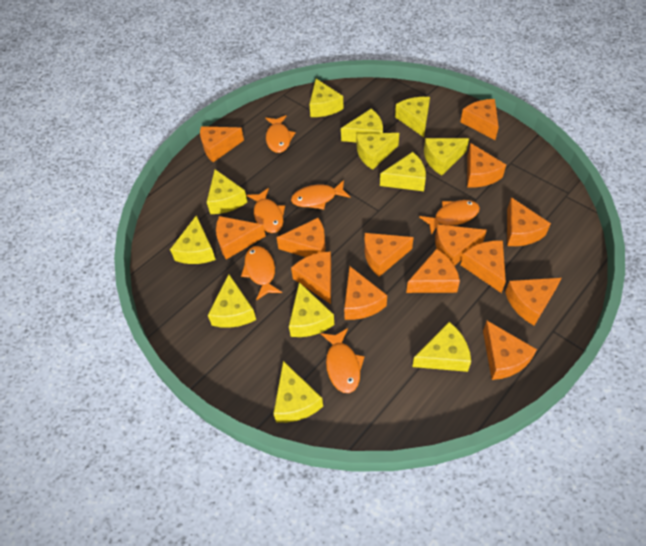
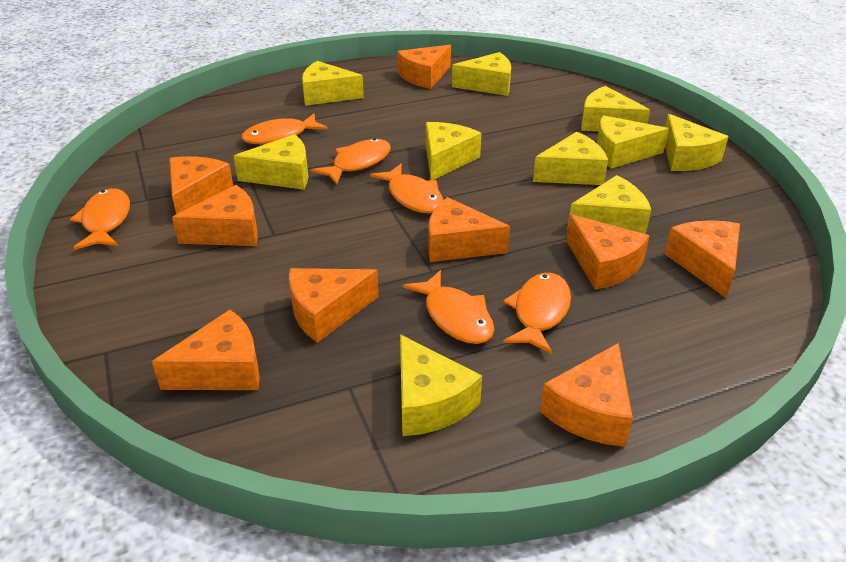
orange cheese: 14 -> 9
yellow cheese: 12 -> 10

